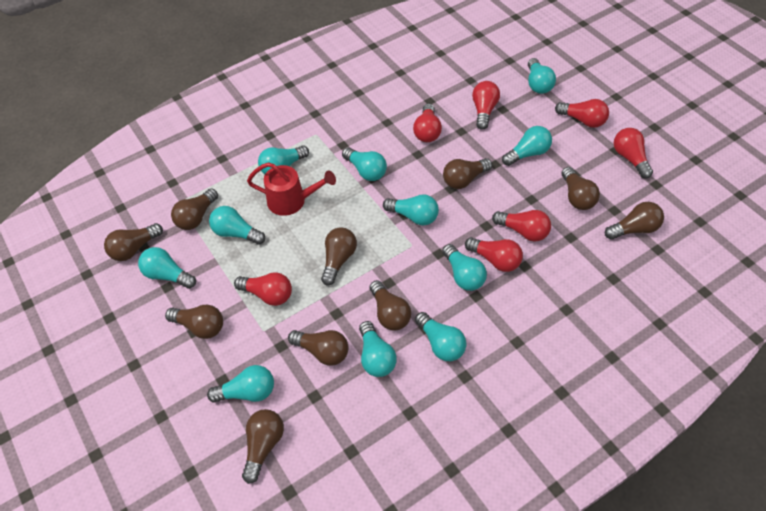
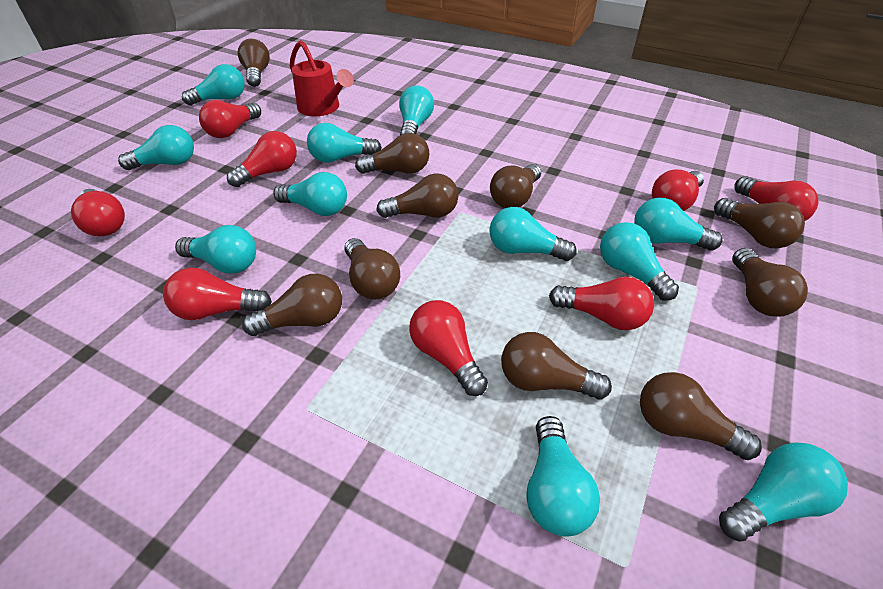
red light bulb: 7 -> 8

